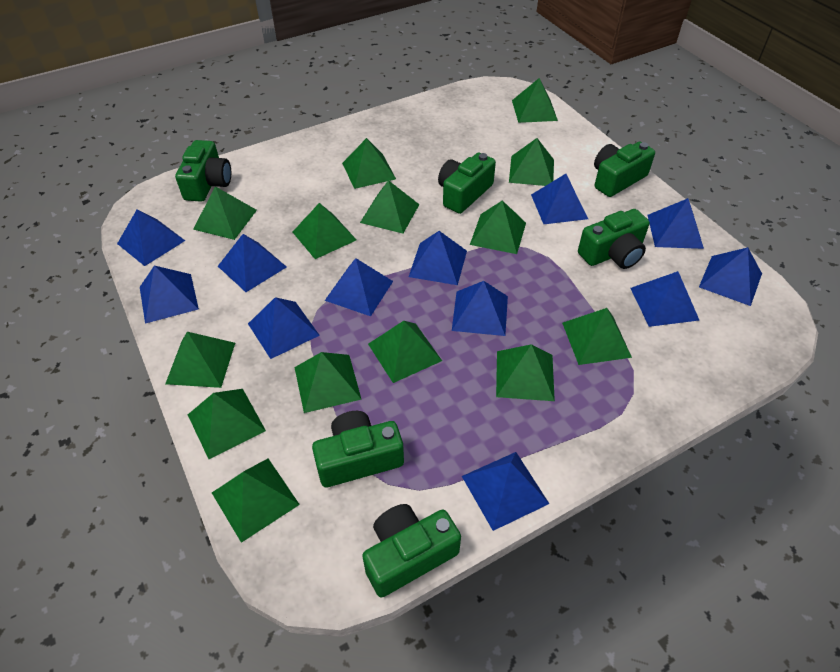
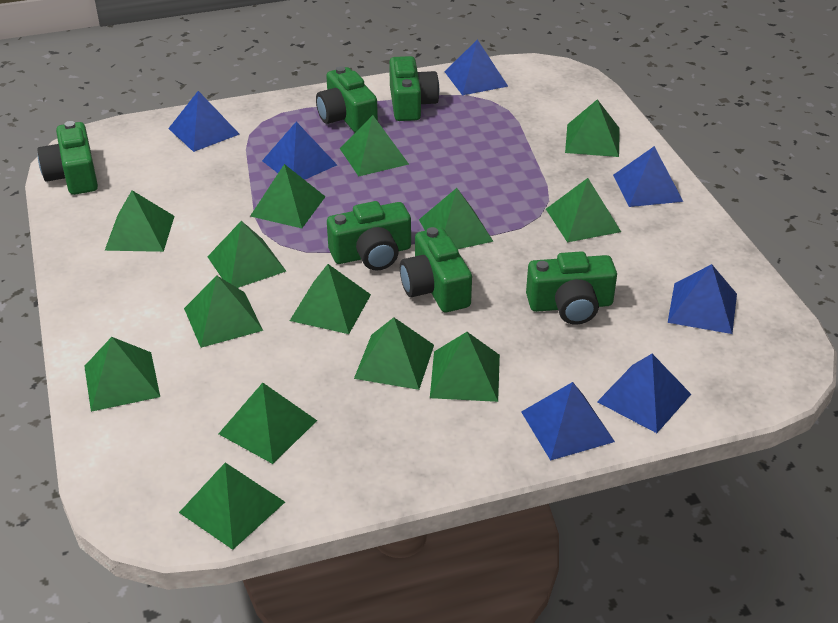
blue pyramid: 12 -> 7

